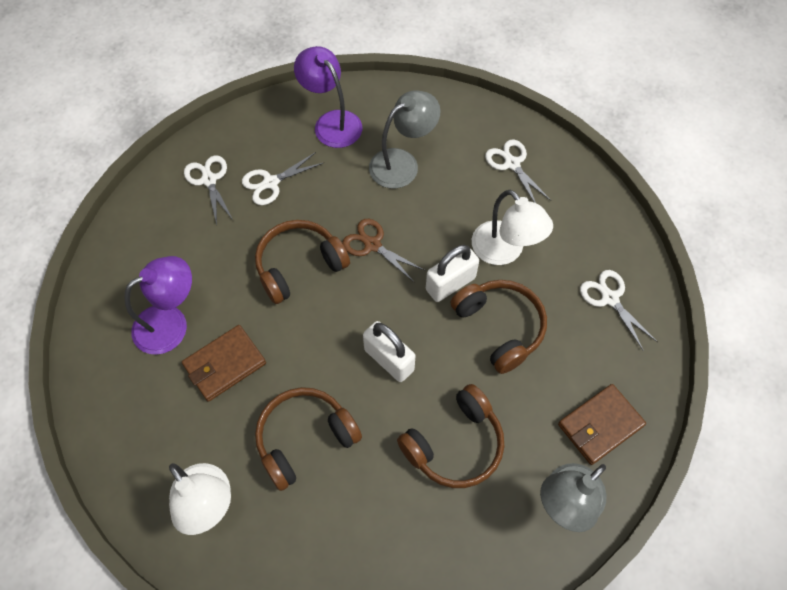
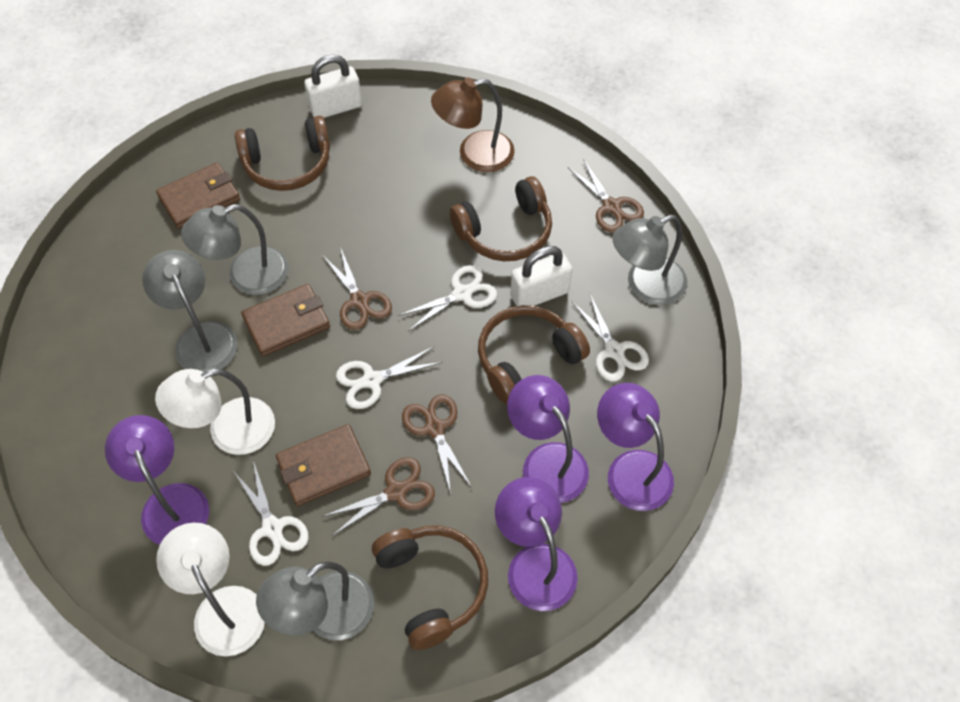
brown lamp: 0 -> 1
brown scissors: 1 -> 4
brown wallet: 2 -> 3
grey lamp: 2 -> 4
purple lamp: 2 -> 4

